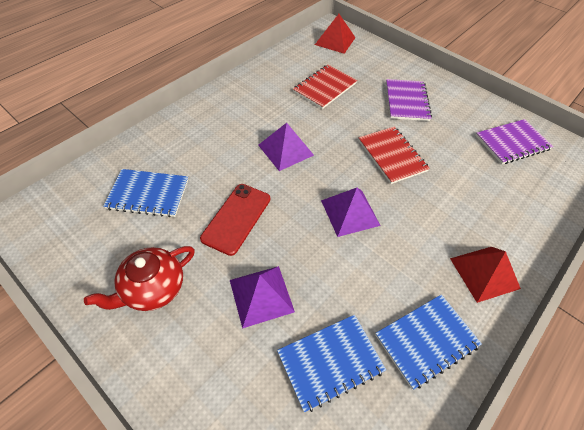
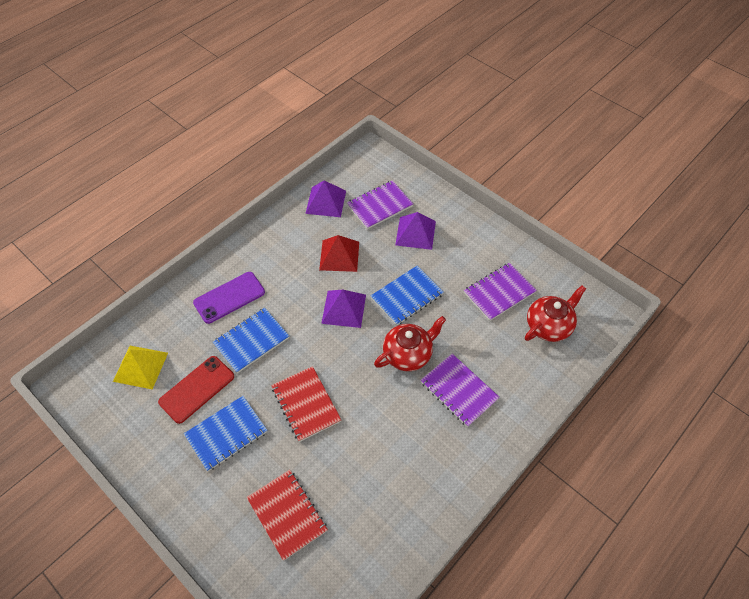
purple notebook: 2 -> 3
purple phone: 0 -> 1
red pyramid: 2 -> 1
red teapot: 1 -> 2
yellow pyramid: 0 -> 1

